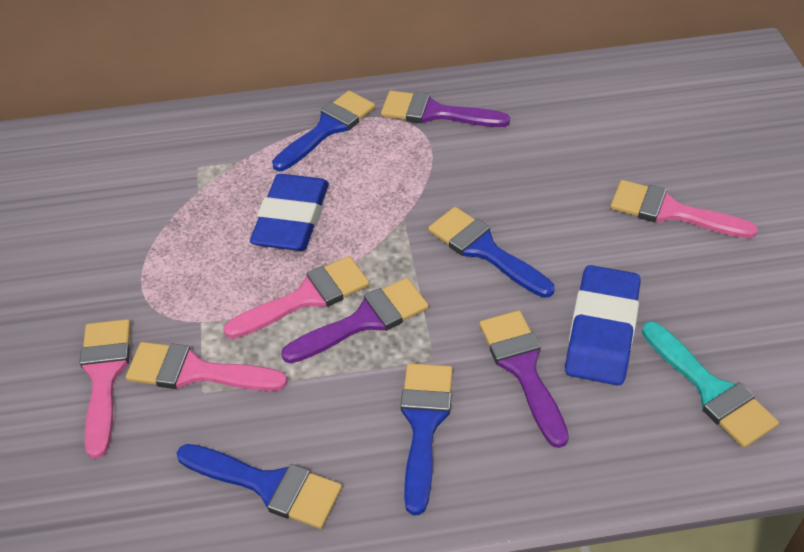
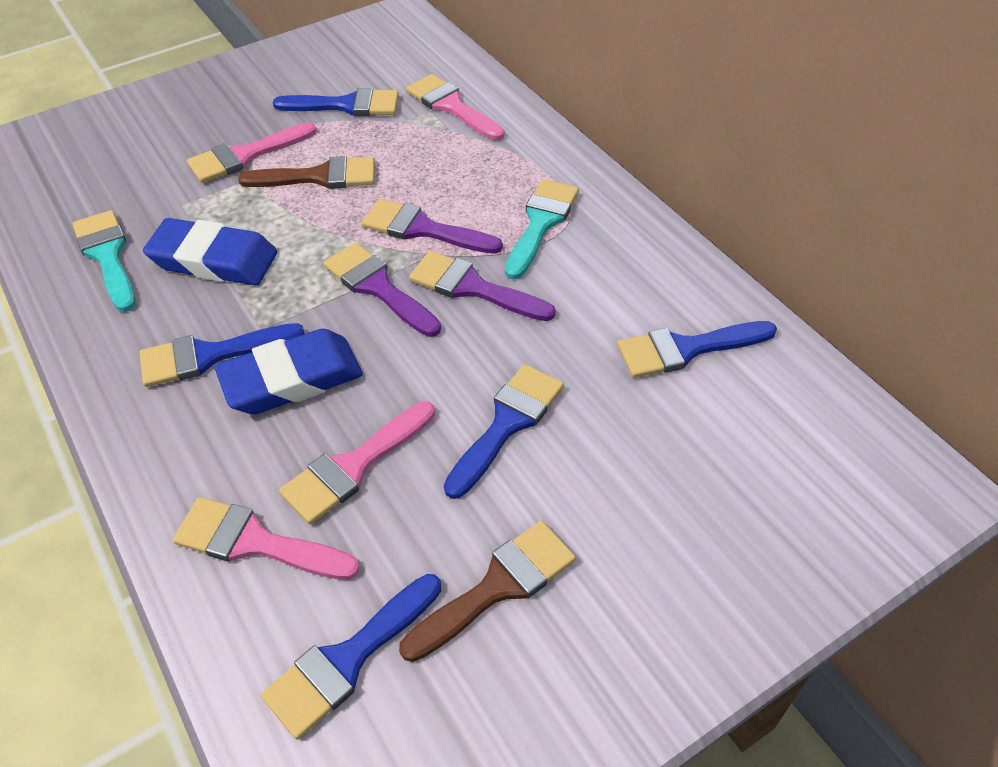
blue brush: 4 -> 5
brown brush: 0 -> 2
turquoise brush: 1 -> 2

